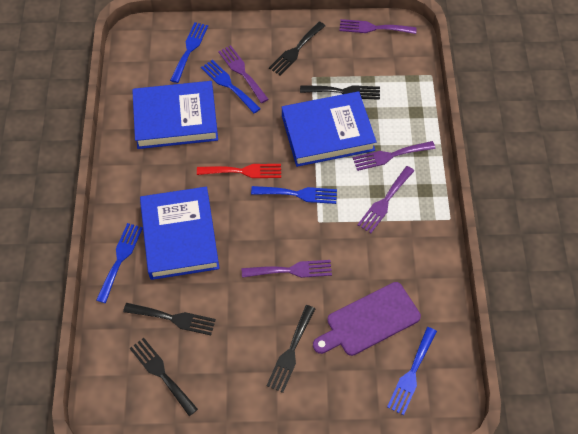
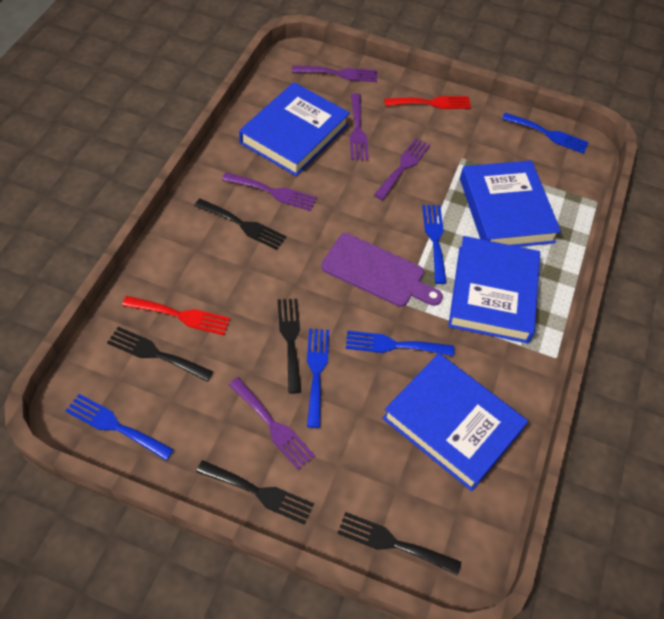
blue book: 3 -> 4
red fork: 1 -> 2

